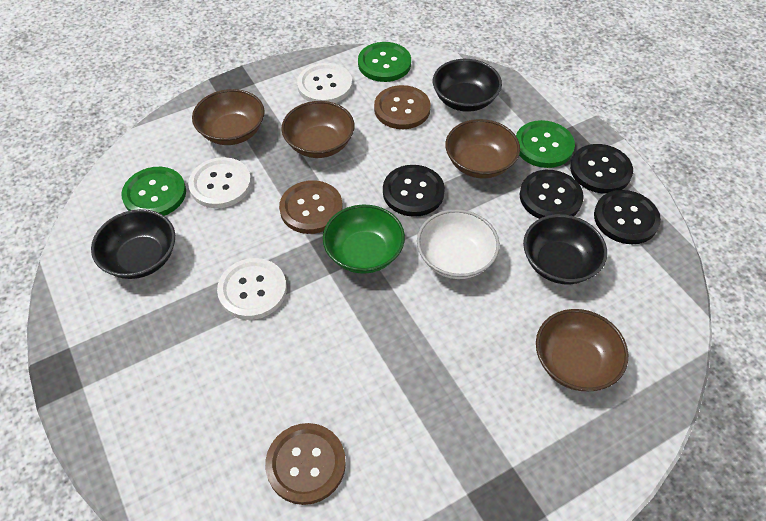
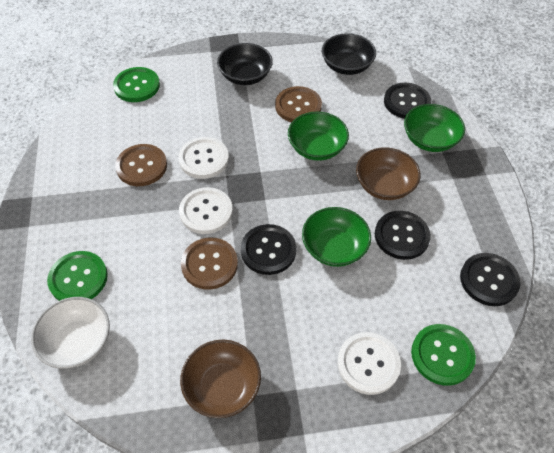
black bowl: 3 -> 2
brown bowl: 4 -> 2
green bowl: 1 -> 3

